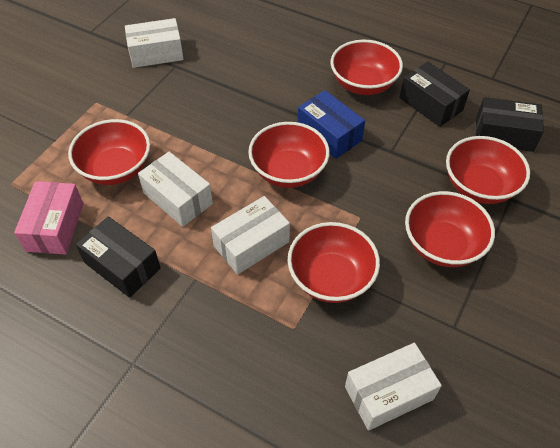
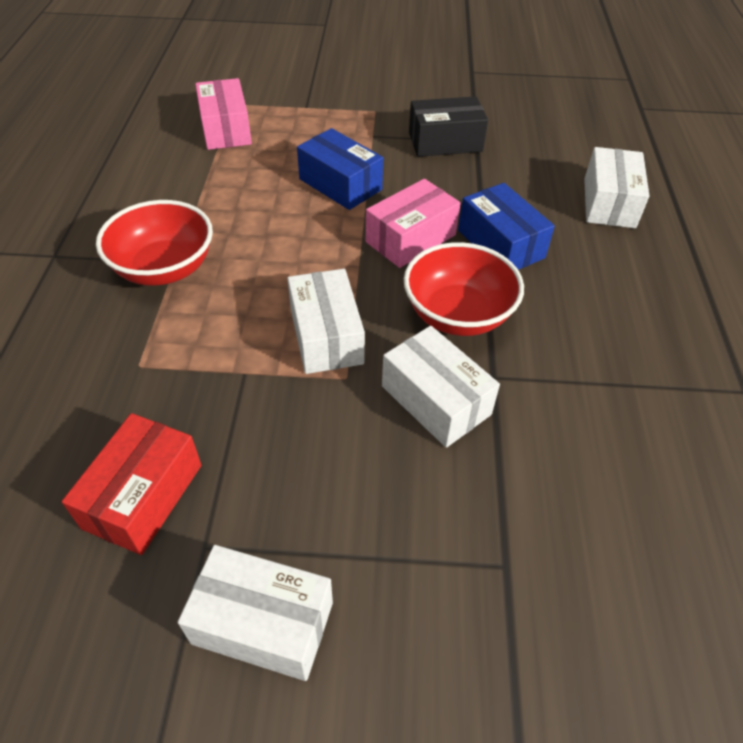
black box: 3 -> 1
blue box: 1 -> 2
pink box: 1 -> 2
red bowl: 6 -> 2
red box: 0 -> 1

